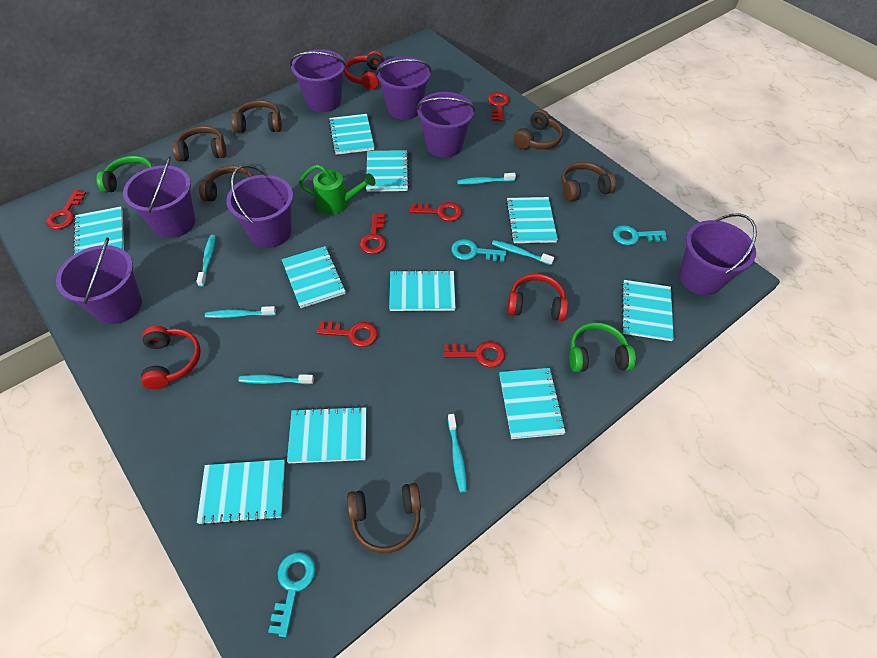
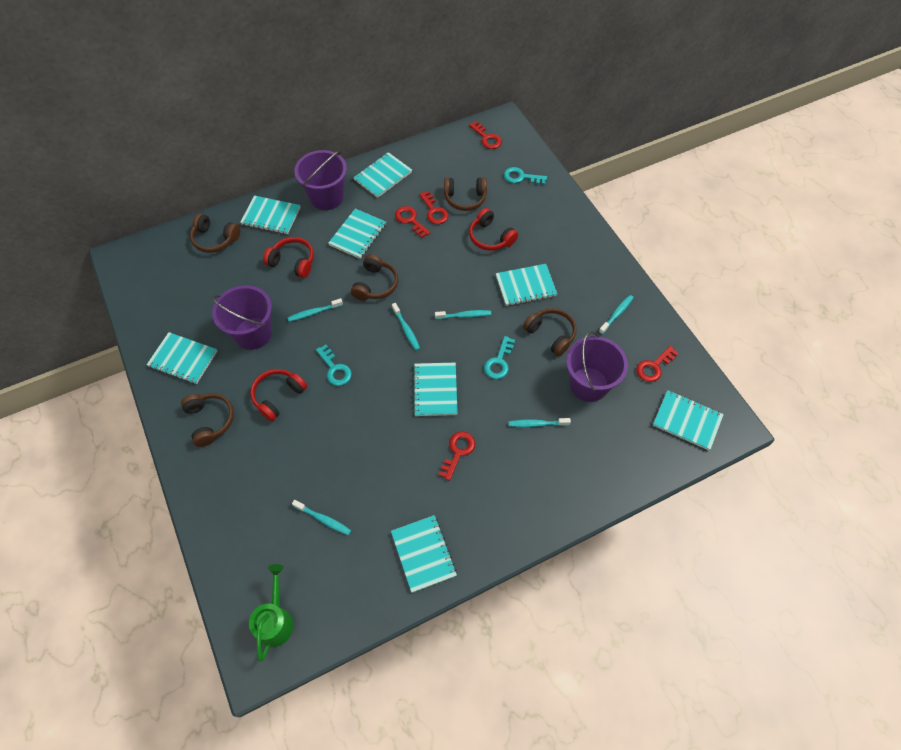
brown headphones: 6 -> 5
green headphones: 2 -> 0
purple bucket: 7 -> 3
red key: 6 -> 5
turquoise notebook: 10 -> 8

